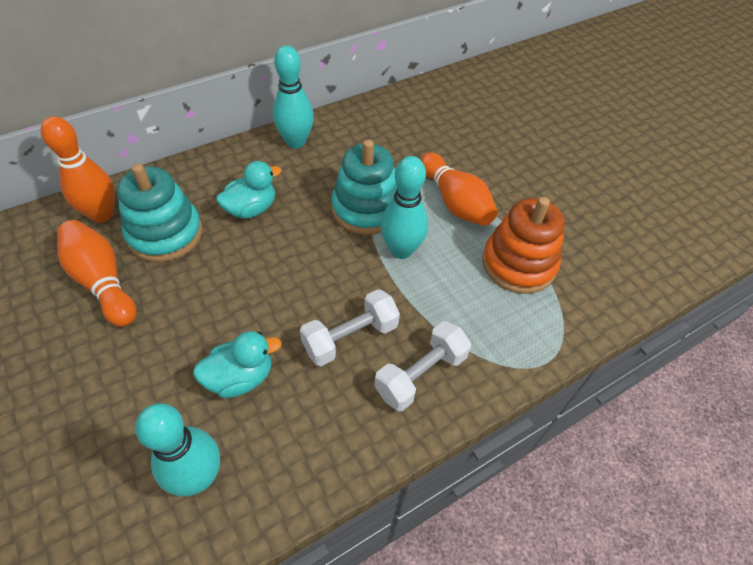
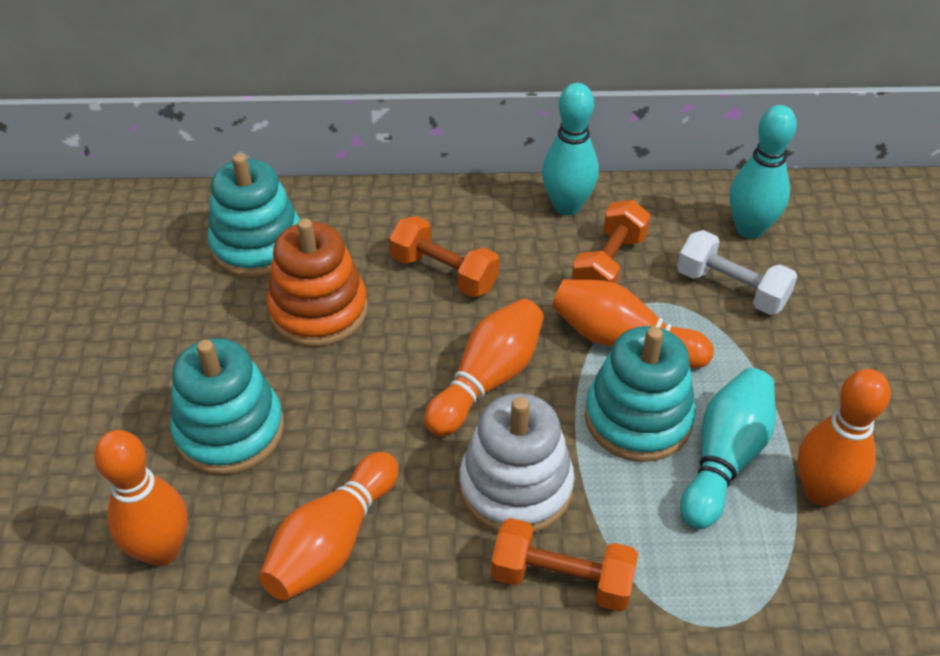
orange bowling pin: 3 -> 5
orange dumbbell: 0 -> 3
turquoise duck: 2 -> 0
turquoise stacking toy: 2 -> 3
white dumbbell: 2 -> 1
white stacking toy: 0 -> 1

